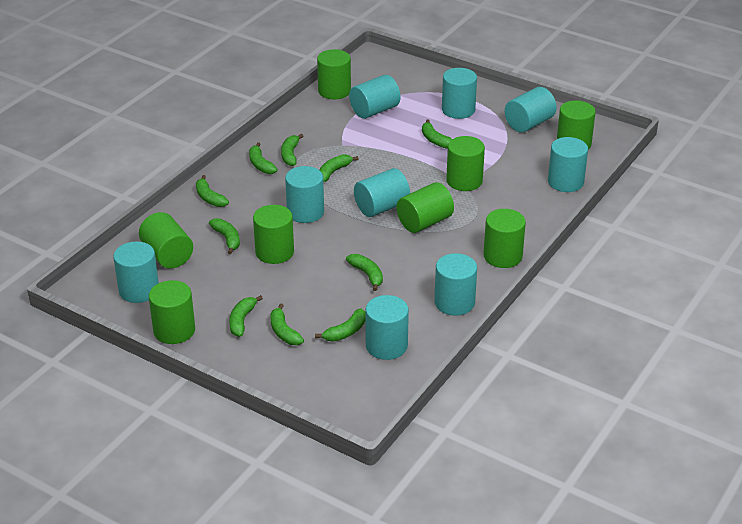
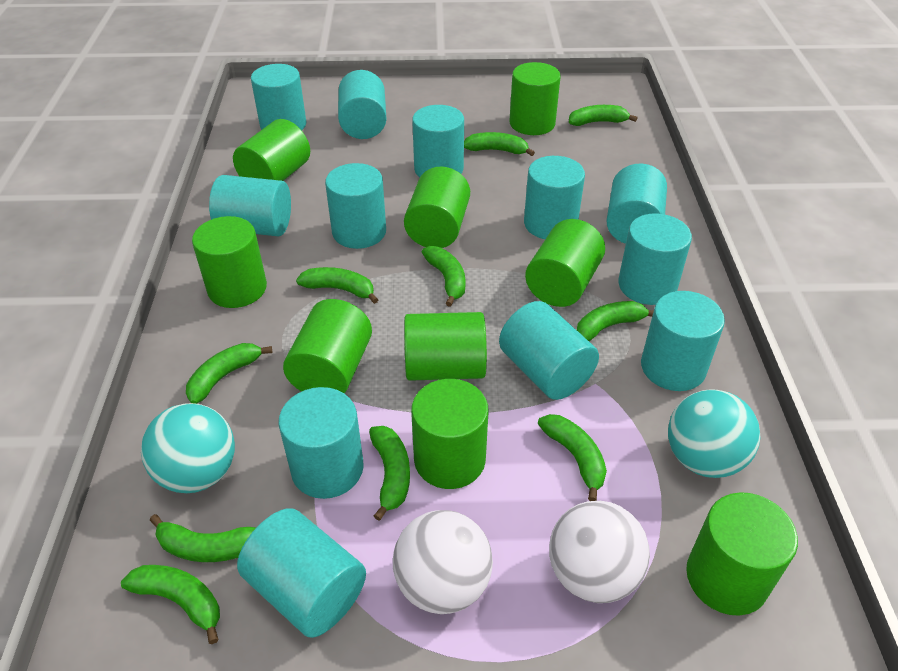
green cylinder: 8 -> 9
turquoise ball: 0 -> 2
turquoise cylinder: 9 -> 12
white ball: 0 -> 2

